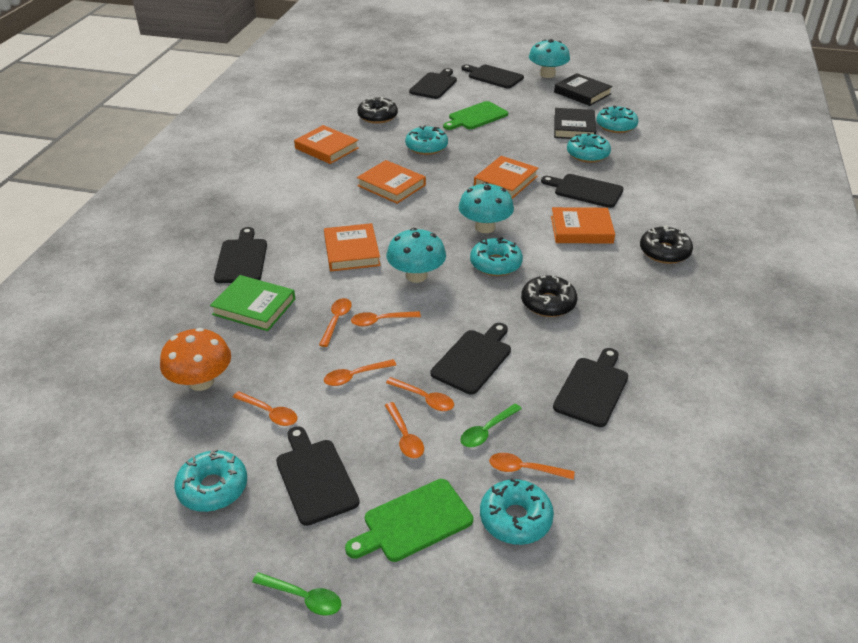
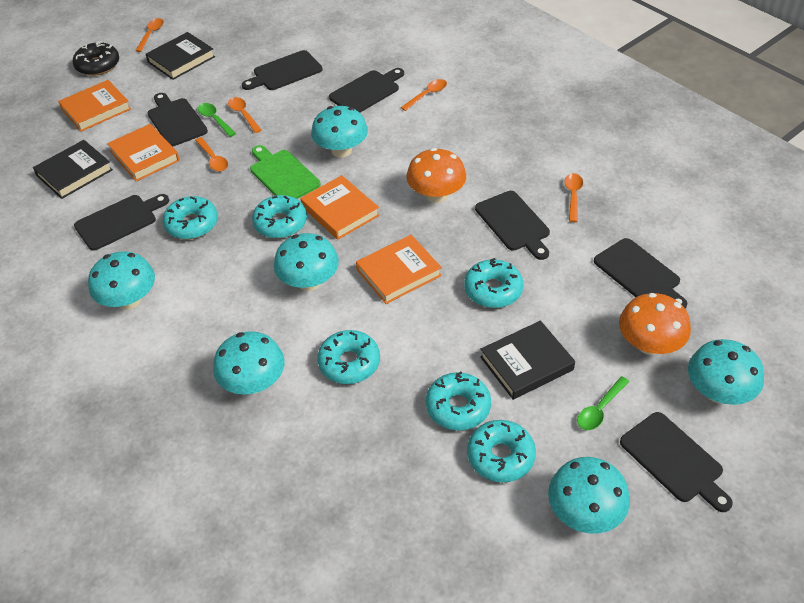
black book: 2 -> 3
black donut: 3 -> 1
green book: 1 -> 0
green cutting board: 2 -> 1
orange book: 5 -> 4
orange mushroom: 1 -> 2
orange spoon: 7 -> 5
turquoise mushroom: 3 -> 6

